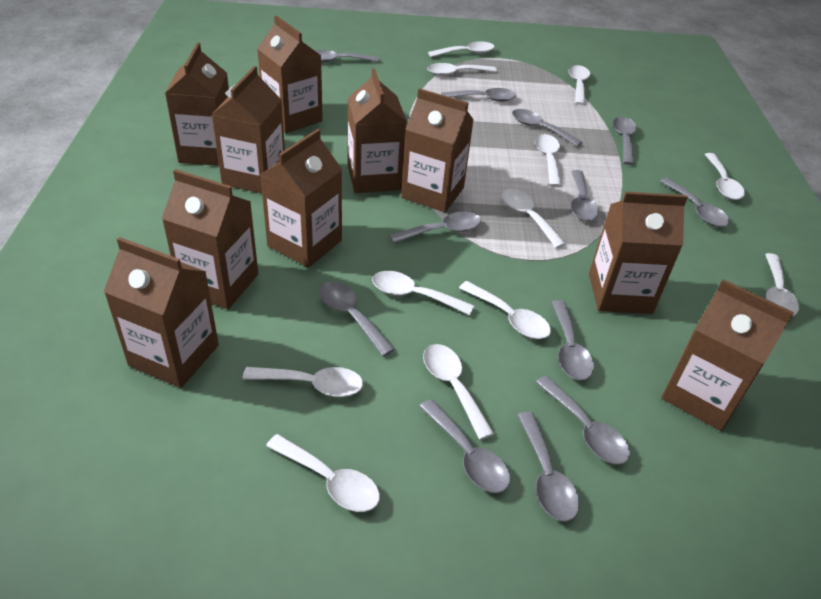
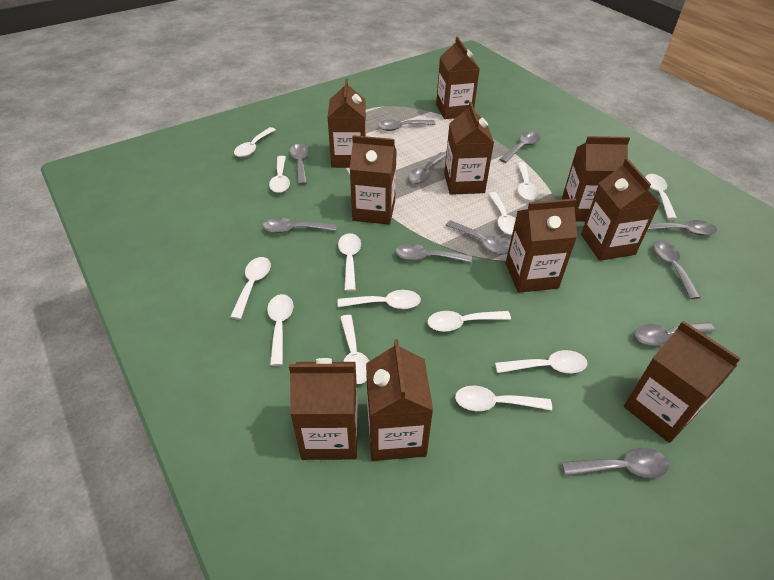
grey spoon: 12 -> 11
white spoon: 12 -> 13

